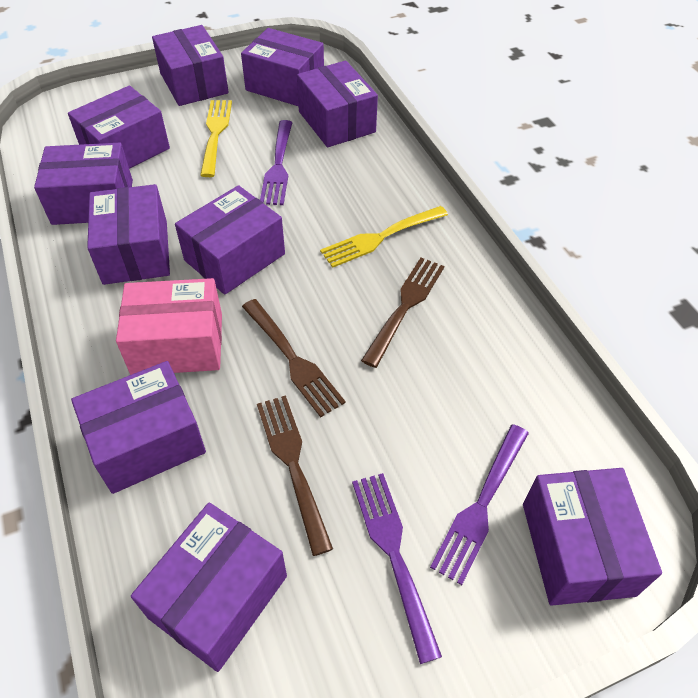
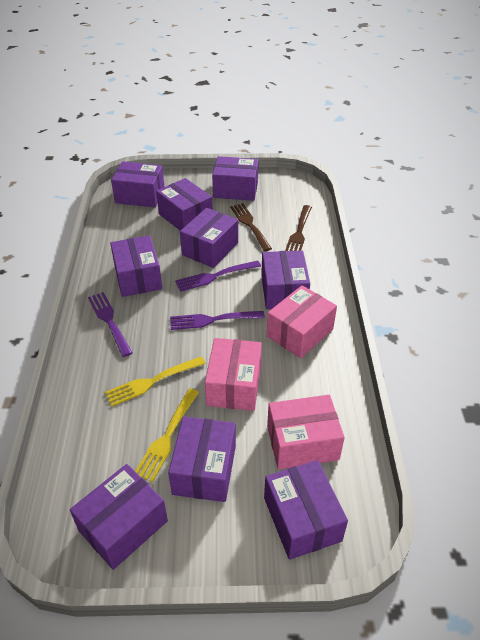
brown fork: 3 -> 2
pink box: 1 -> 3
purple box: 10 -> 9

